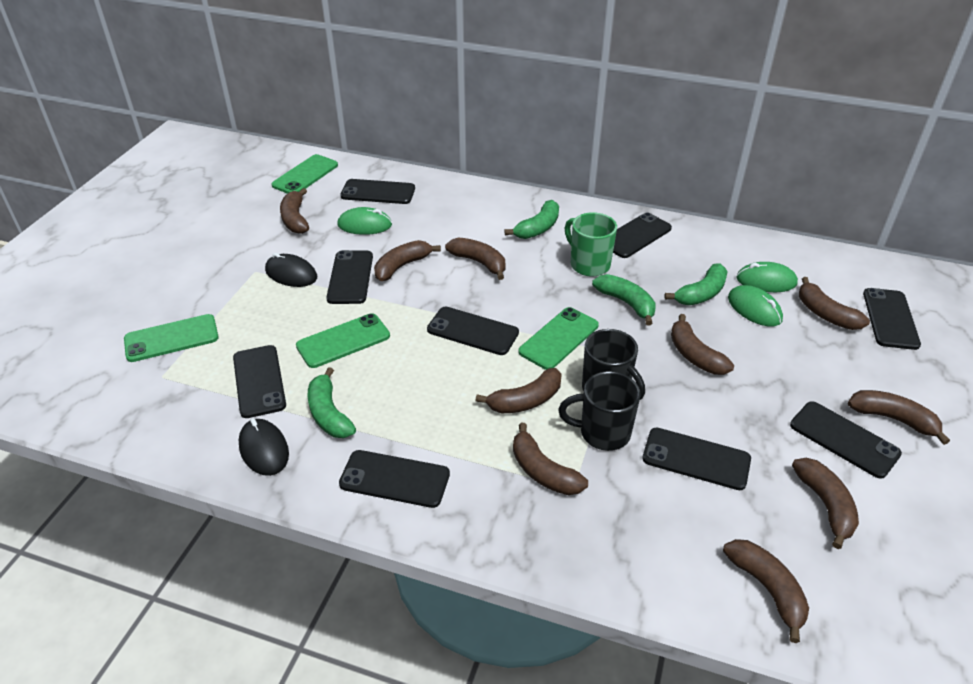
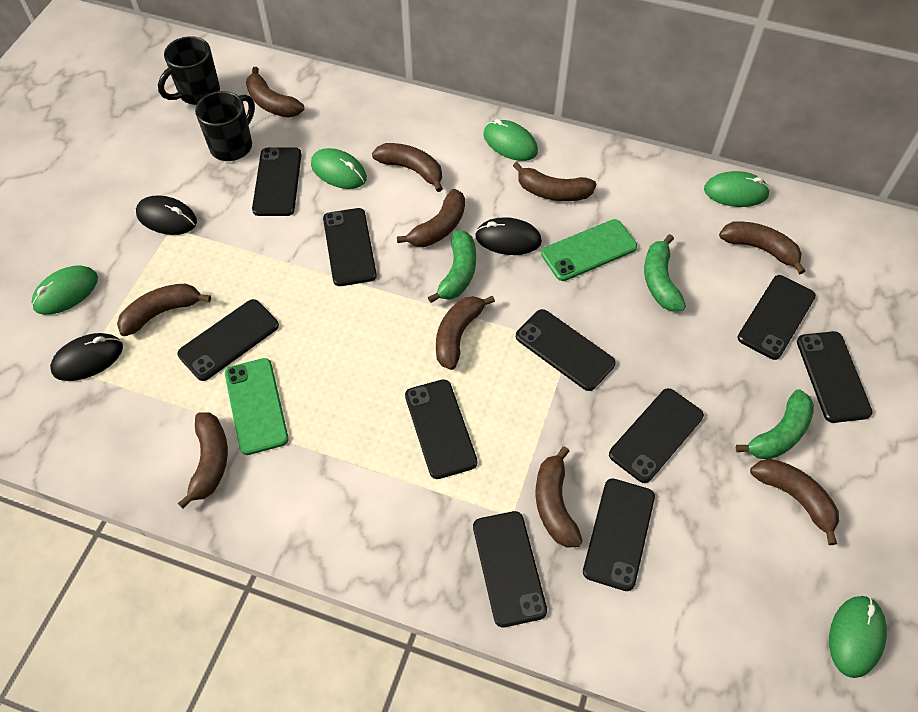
black mouse: 2 -> 3
black phone: 9 -> 10
green banana: 4 -> 3
green mouse: 3 -> 5
green mug: 1 -> 0
green phone: 4 -> 2

